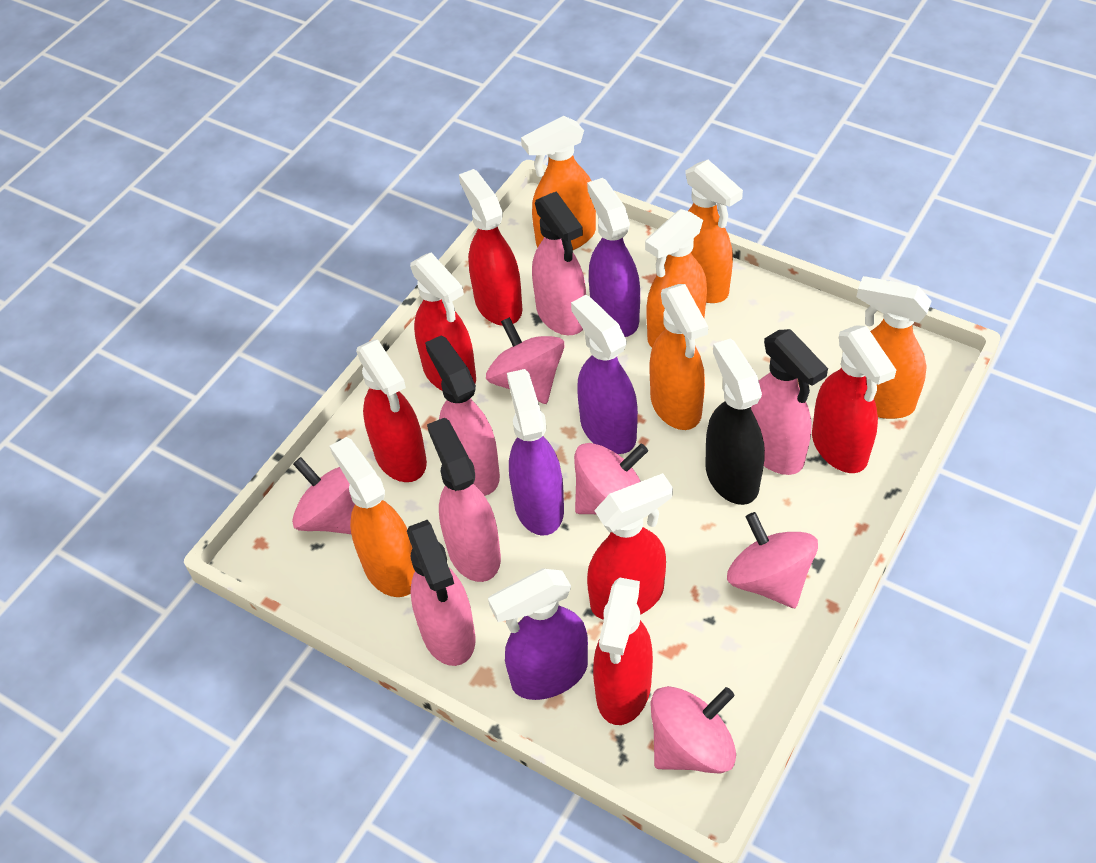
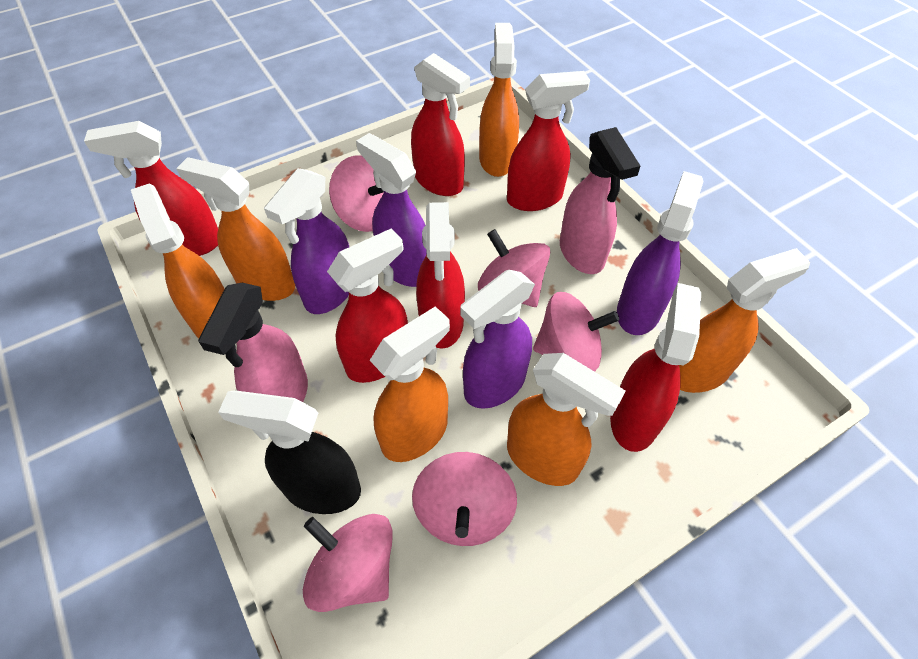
pink spray bottle: 5 -> 2

